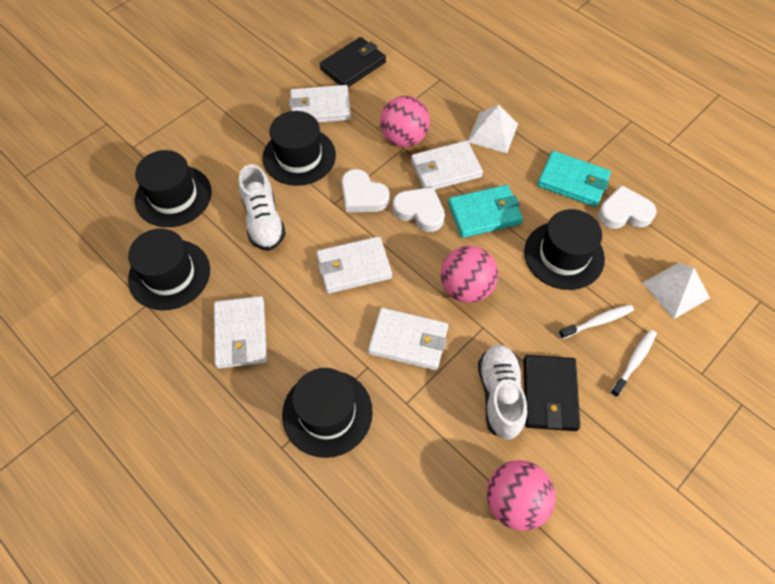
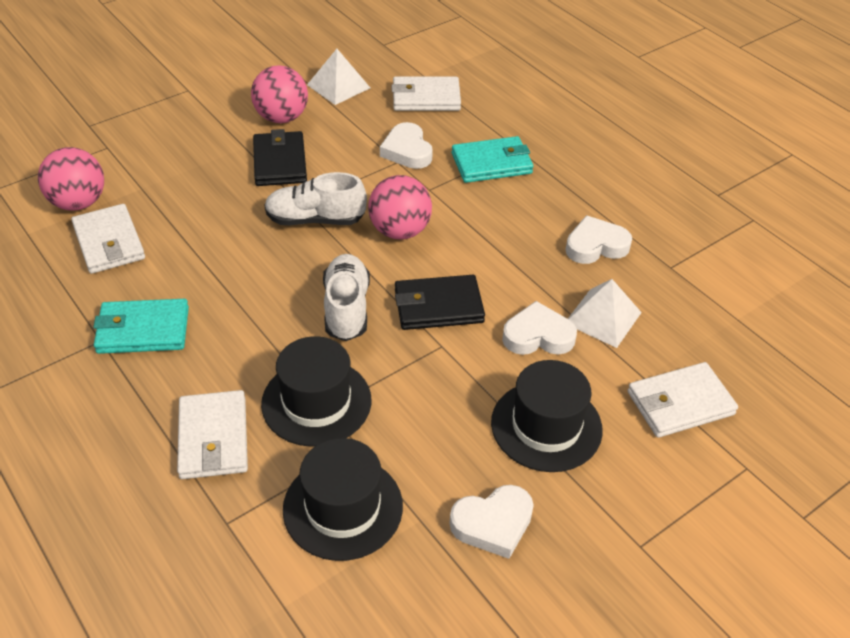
black hat: 5 -> 3
white heart: 3 -> 4
white toothbrush: 2 -> 0
white wallet: 5 -> 4

